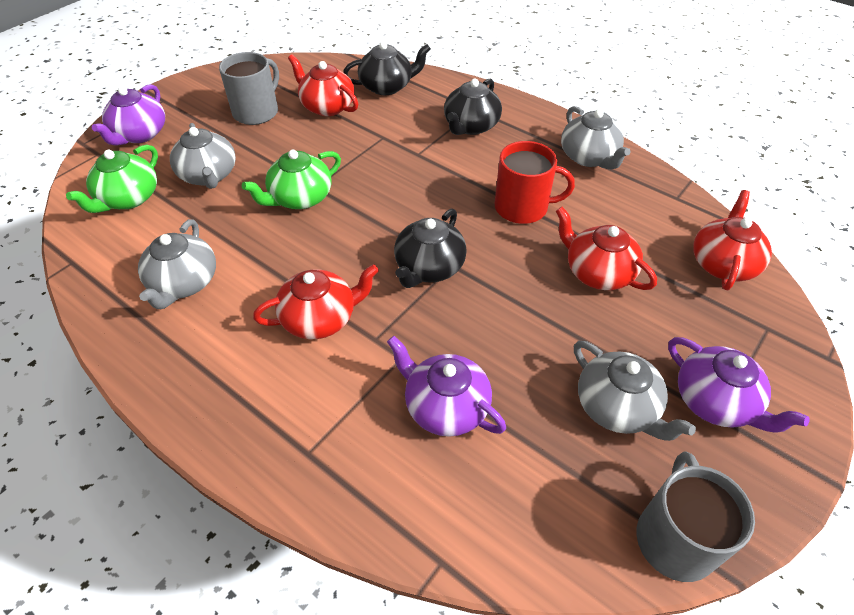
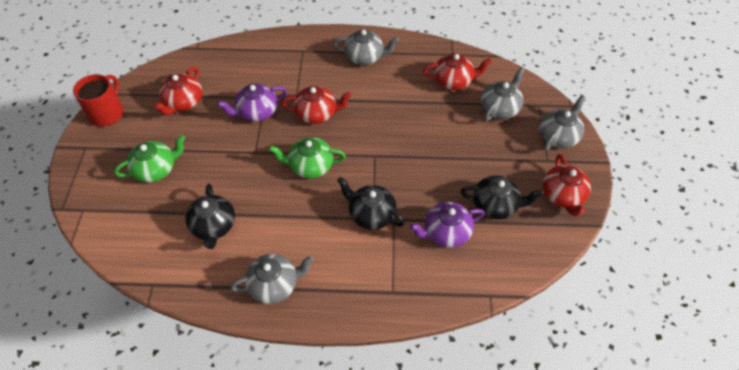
grey mug: 2 -> 0
purple teapot: 3 -> 2

